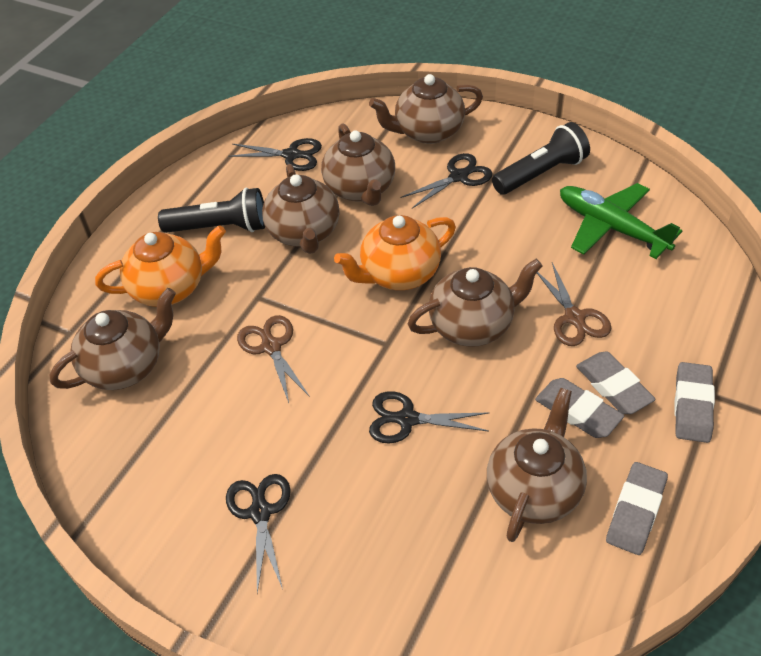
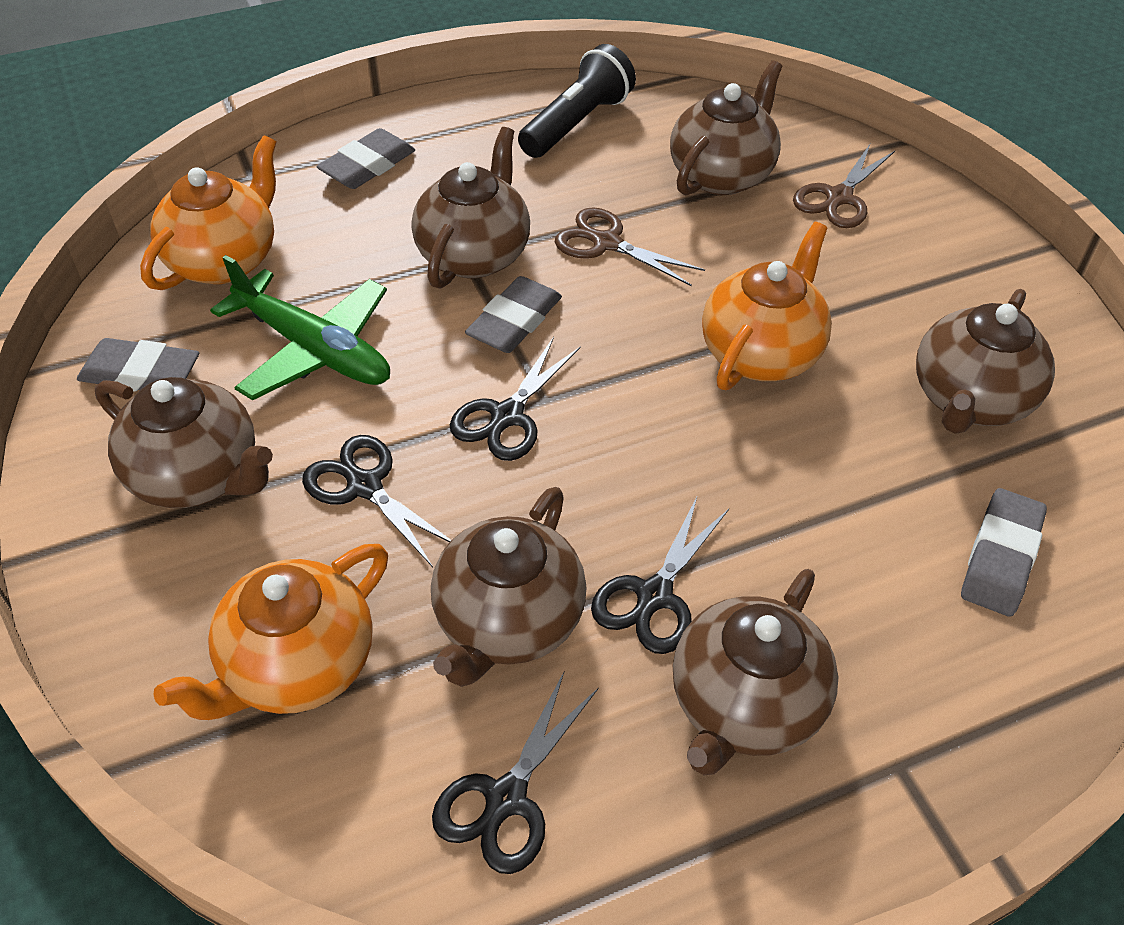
black flashlight: 2 -> 1
orange teapot: 2 -> 3

